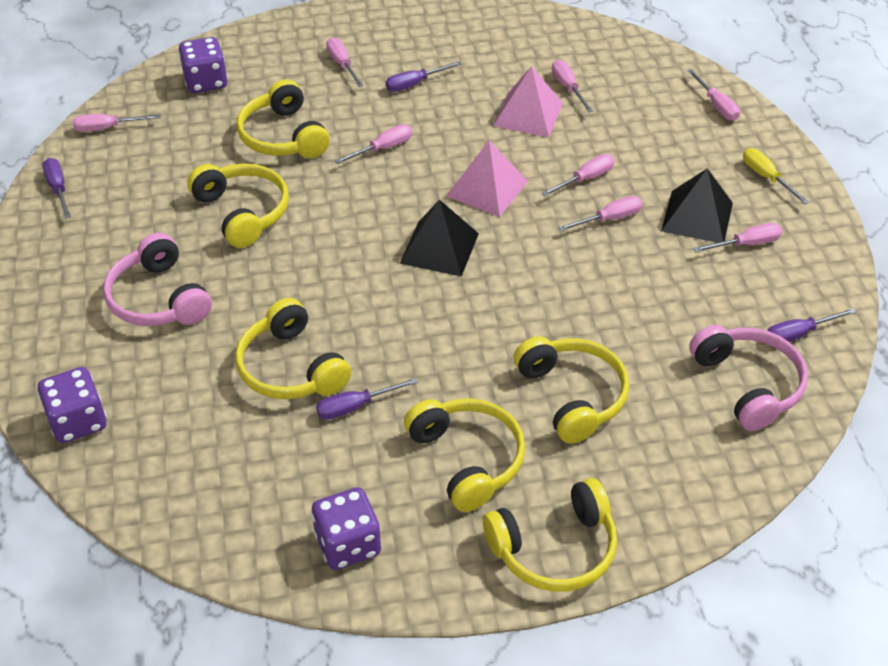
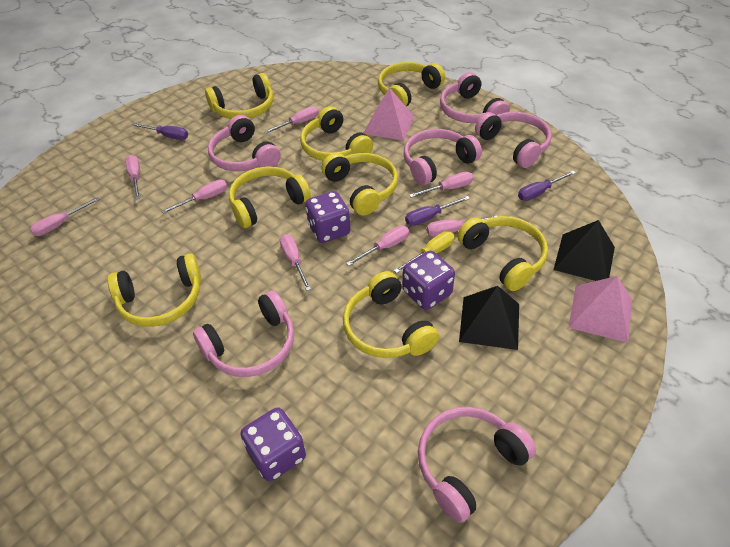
pink headphones: 2 -> 6
purple screwdriver: 4 -> 3
yellow headphones: 6 -> 8

